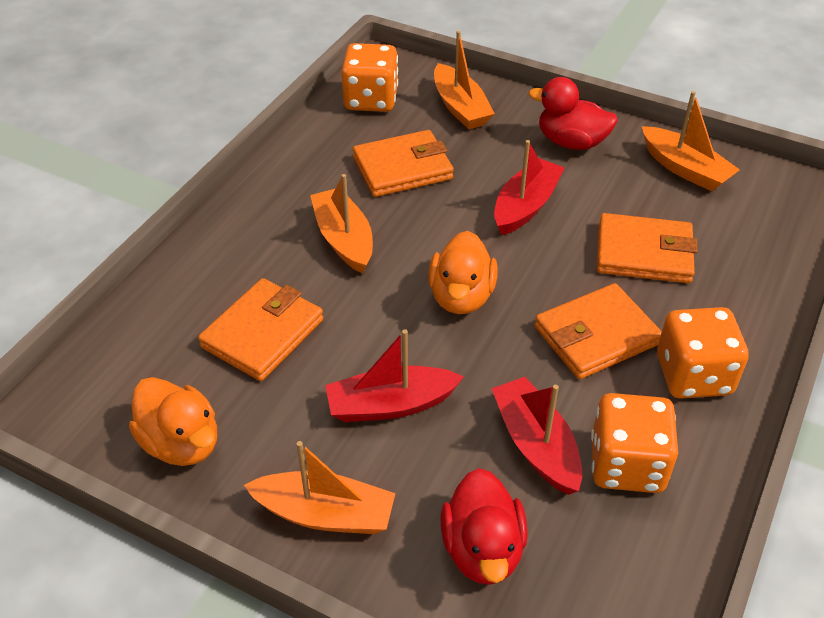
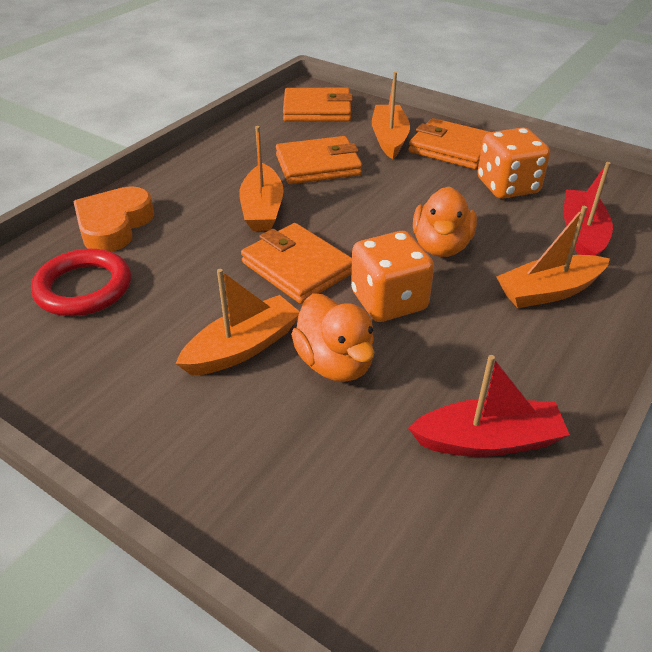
orange dice: 3 -> 2
orange heart: 0 -> 1
red boat: 3 -> 2
red duck: 2 -> 0
red ring: 0 -> 1

